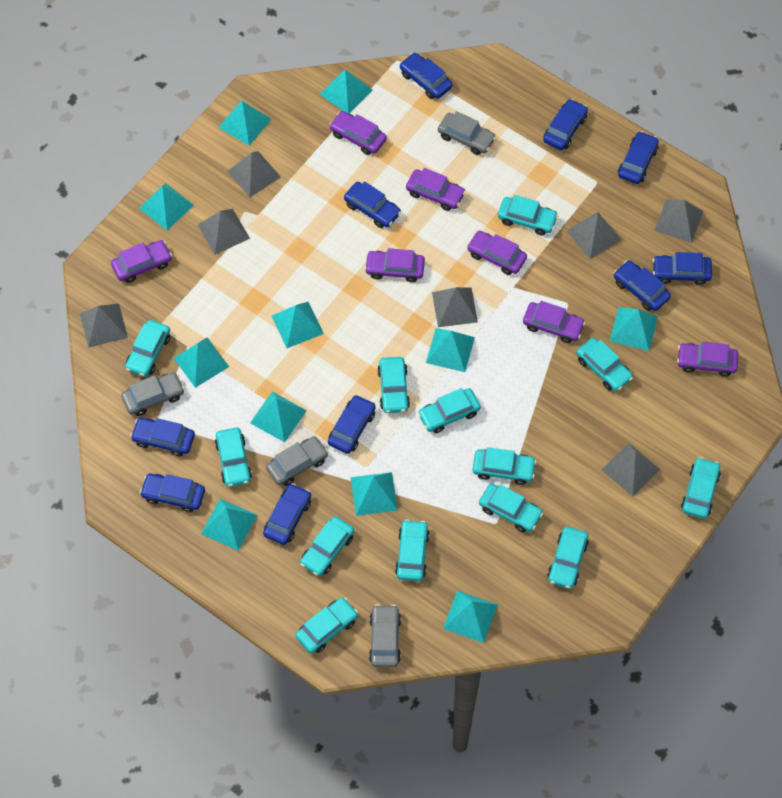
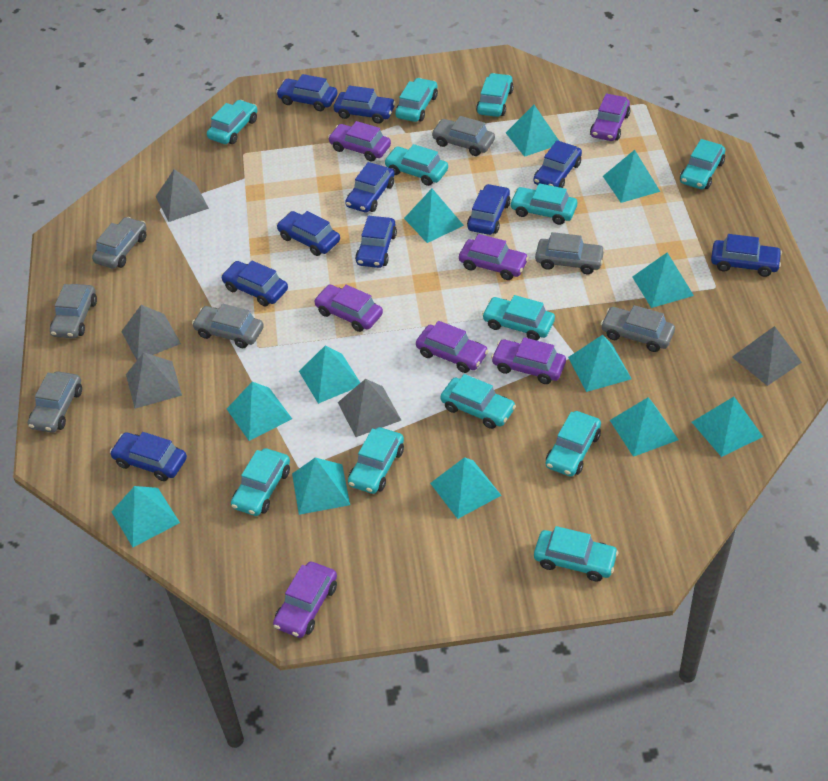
grey car: 4 -> 7
grey pyramid: 7 -> 5
turquoise car: 13 -> 12
turquoise pyramid: 11 -> 12

